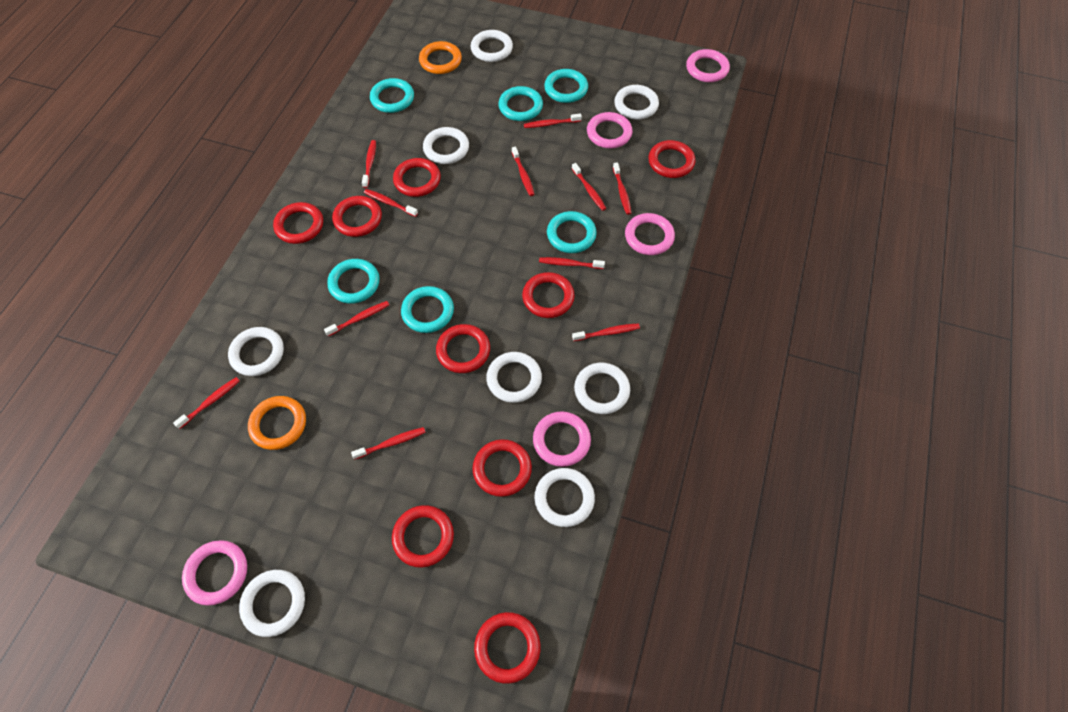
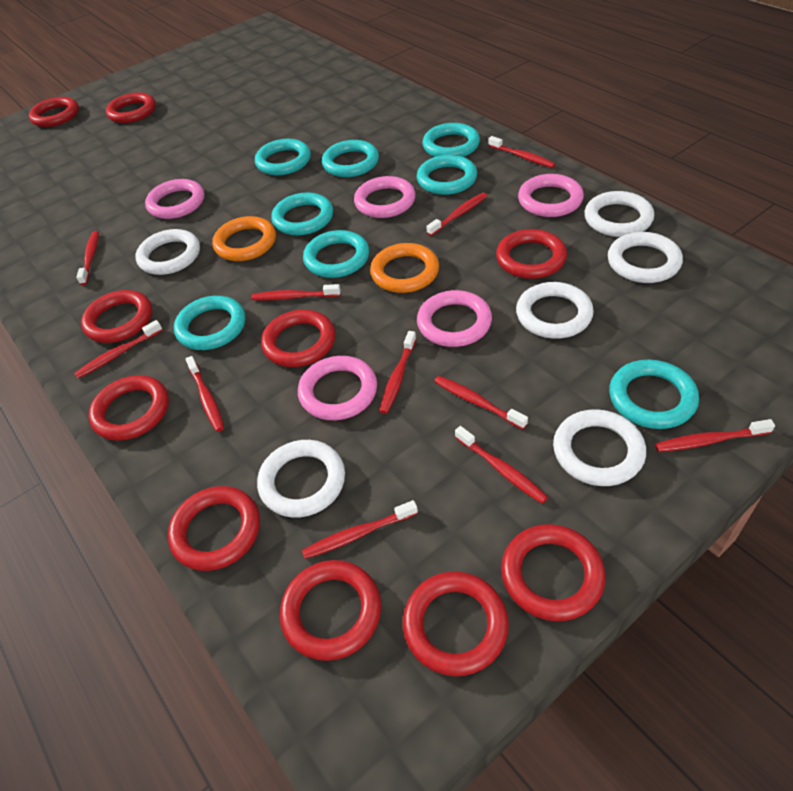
red ring: 9 -> 10
turquoise ring: 6 -> 8
white ring: 8 -> 6

